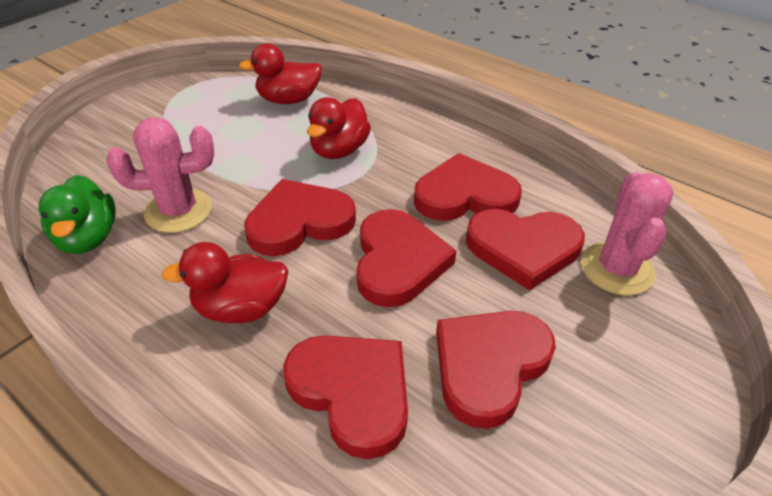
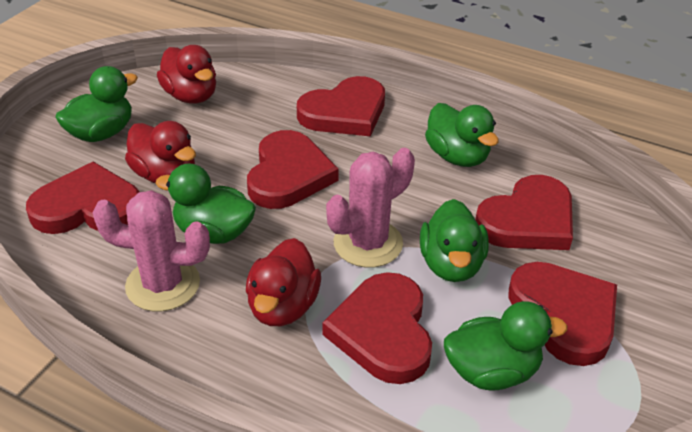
green duck: 1 -> 5

